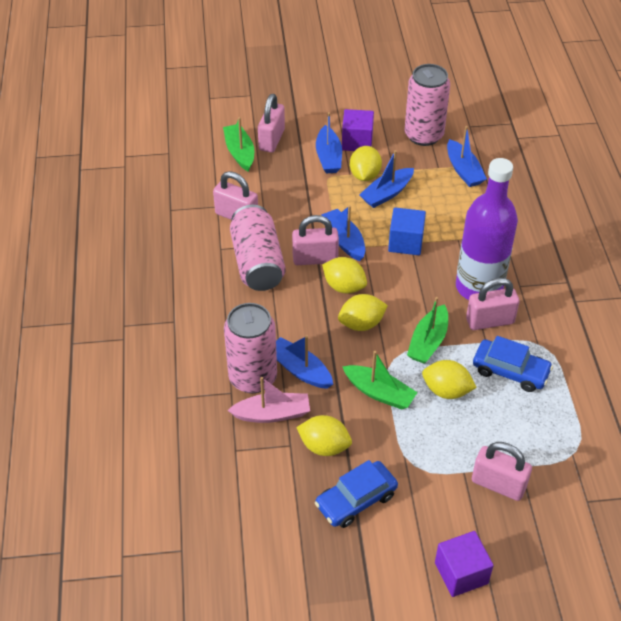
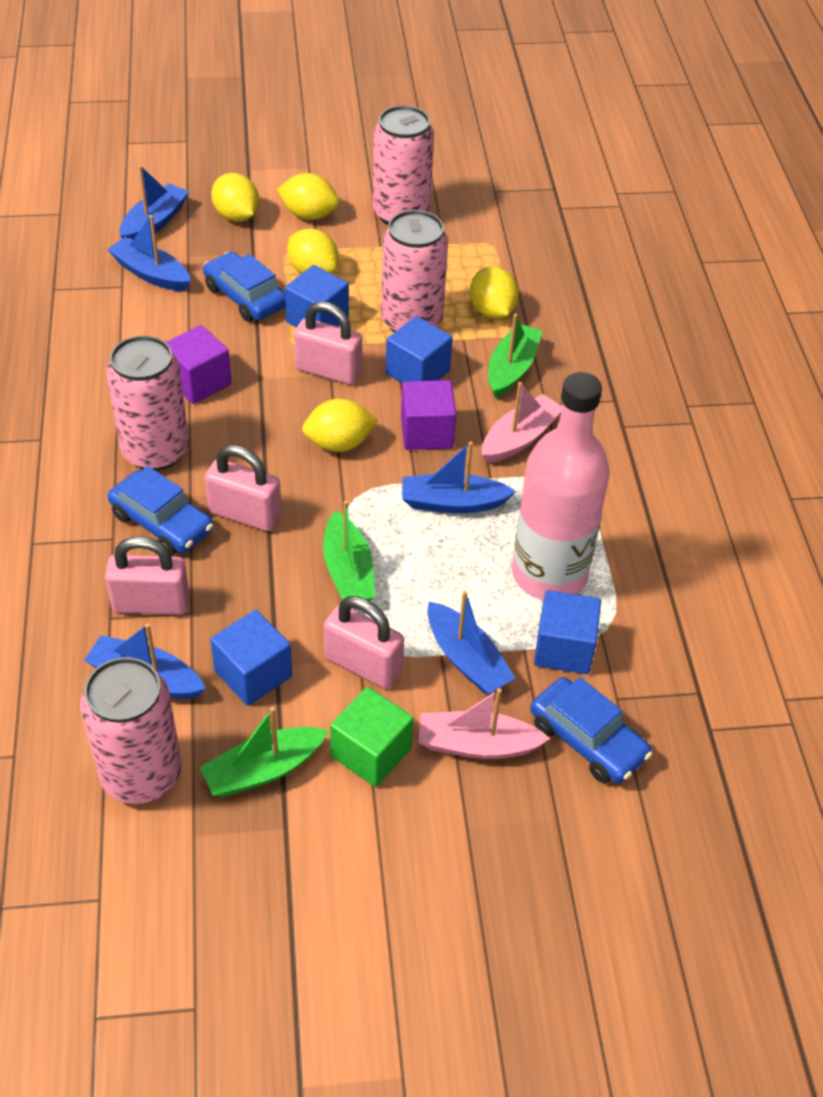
blue car: 2 -> 3
blue cube: 1 -> 4
green cube: 0 -> 1
pink boat: 1 -> 2
pink bottle: 0 -> 1
pink can: 3 -> 4
pink padlock: 5 -> 4
purple bottle: 1 -> 0

